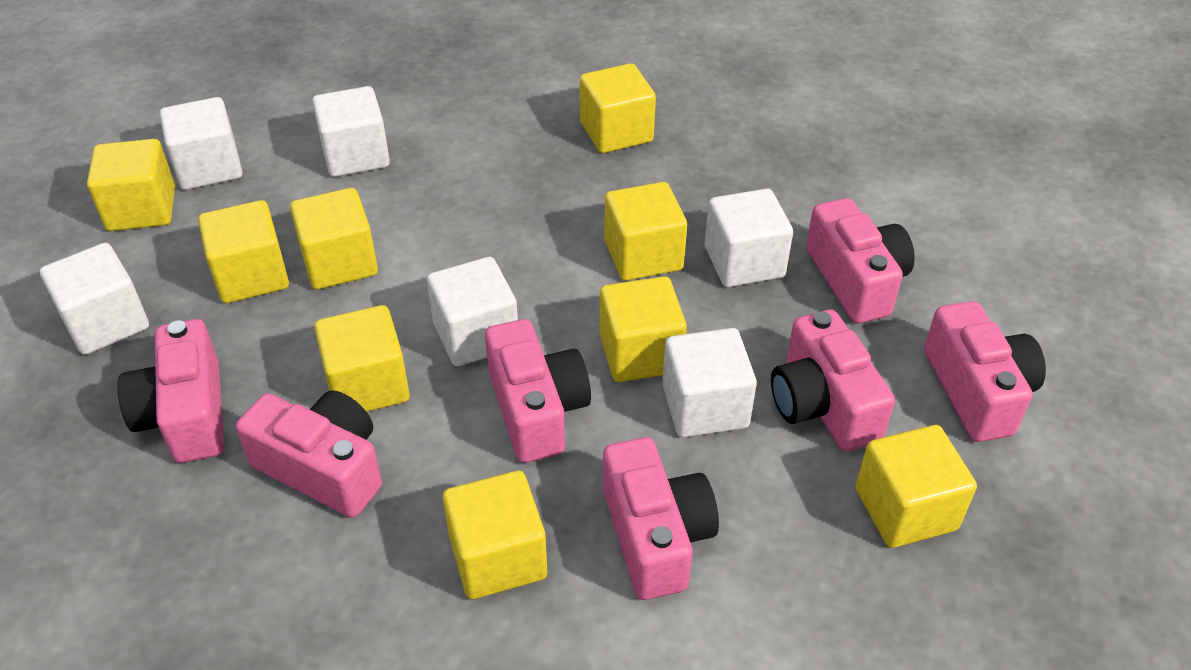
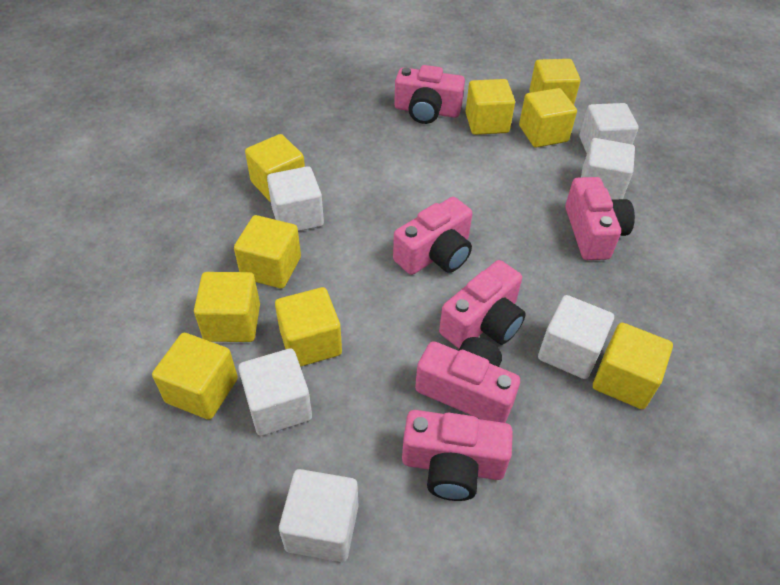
pink camera: 7 -> 6

